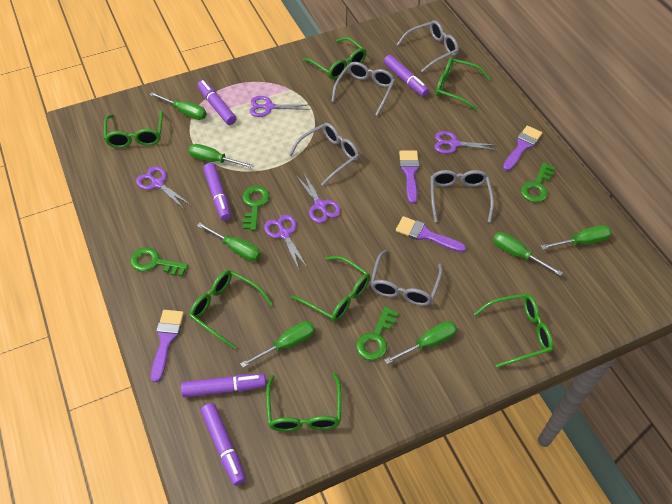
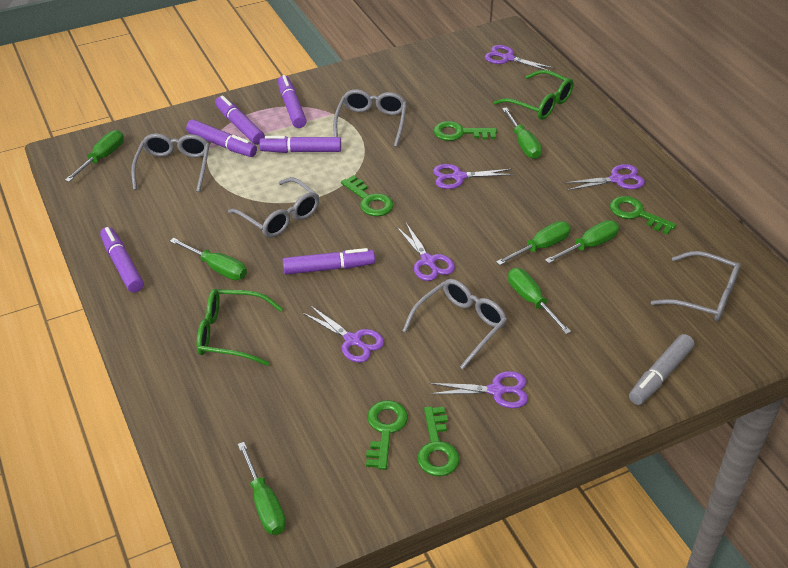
green glasses: 7 -> 2
green key: 4 -> 5
grey marker: 0 -> 1
purple brush: 4 -> 0
purple marker: 5 -> 6
purple scissors: 5 -> 6

